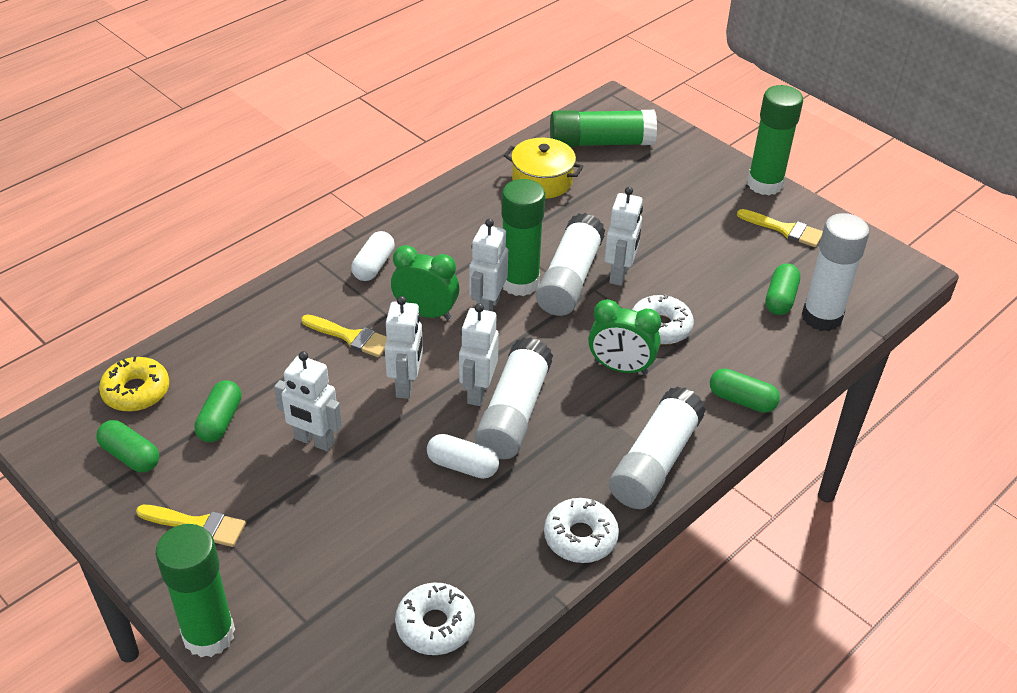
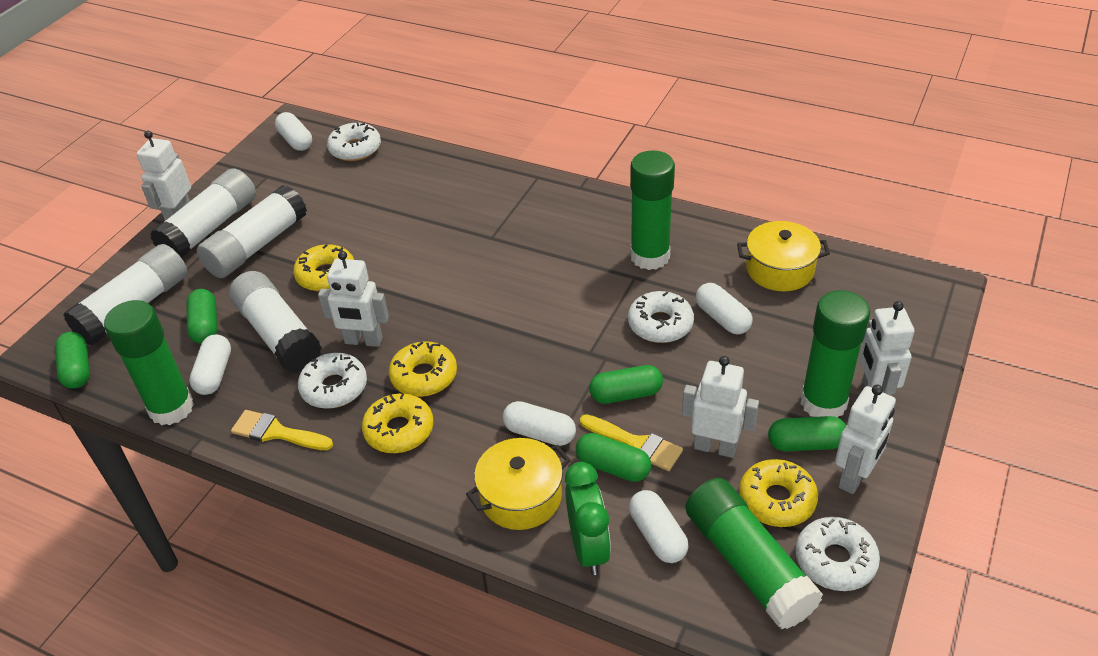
green capsule: 4 -> 5
green clock: 2 -> 1
white capsule: 2 -> 5
white donut: 3 -> 4
yellow brush: 3 -> 2
yellow donut: 1 -> 4
yellow pot: 1 -> 2

